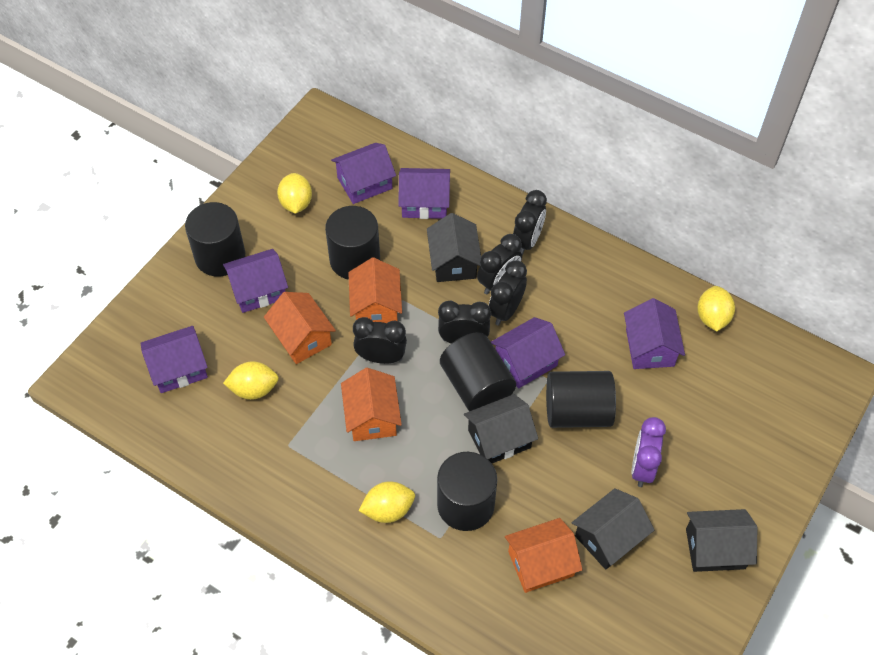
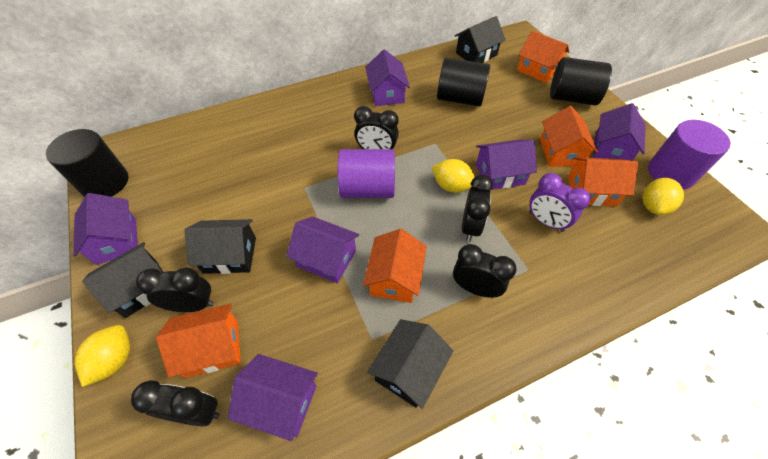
black cylinder: 5 -> 3
orange house: 4 -> 5
purple cylinder: 0 -> 2
yellow lemon: 4 -> 3

